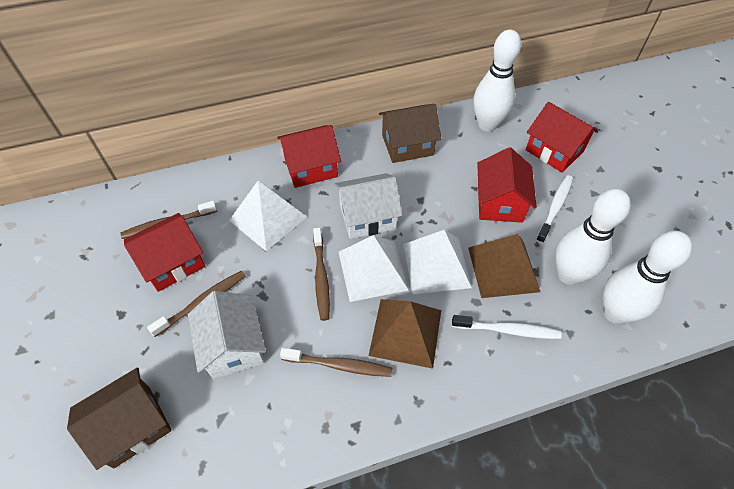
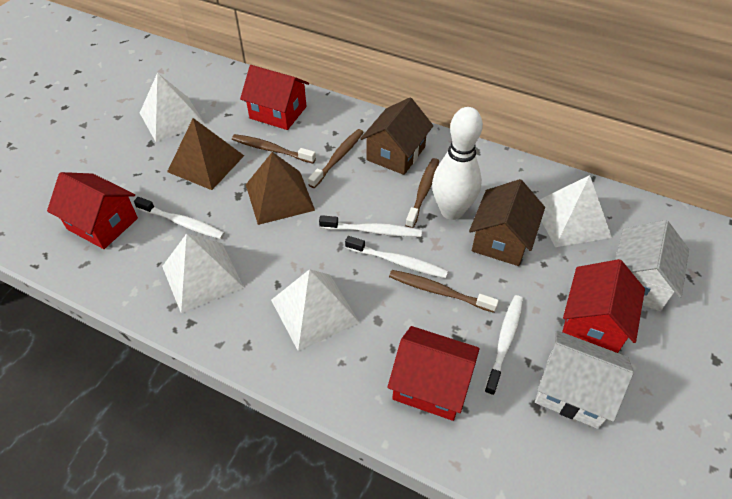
white bowling pin: 3 -> 1
white pyramid: 3 -> 4
white toothbrush: 2 -> 4

